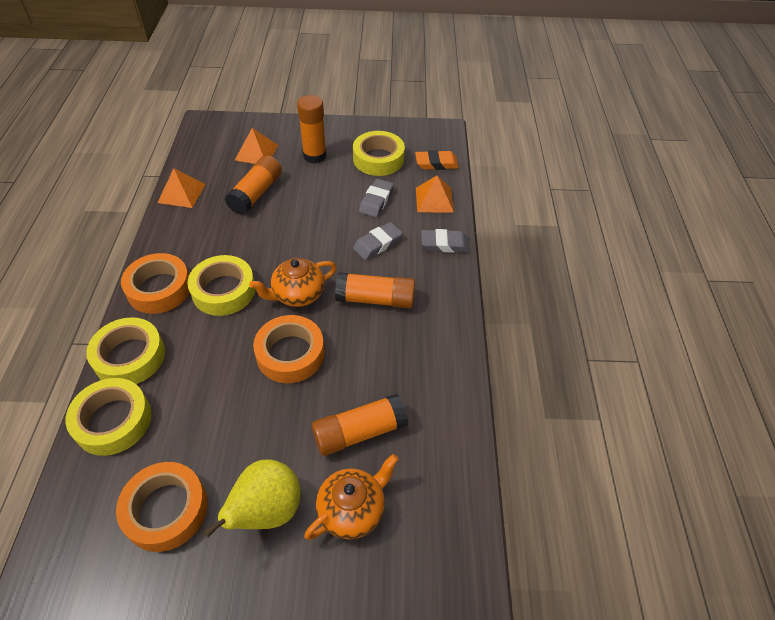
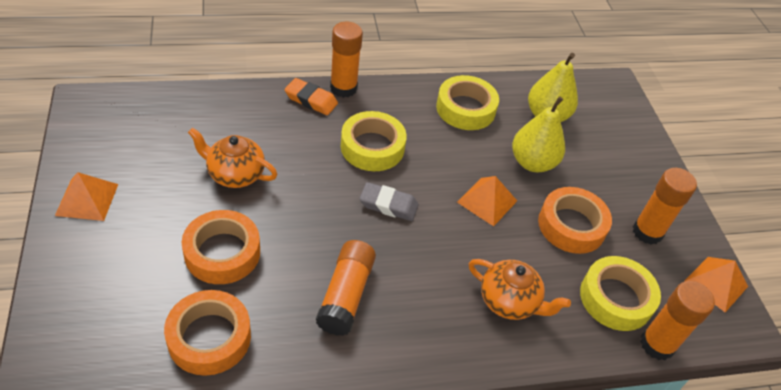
grey eraser: 3 -> 1
yellow pear: 1 -> 2
yellow tape: 4 -> 3

